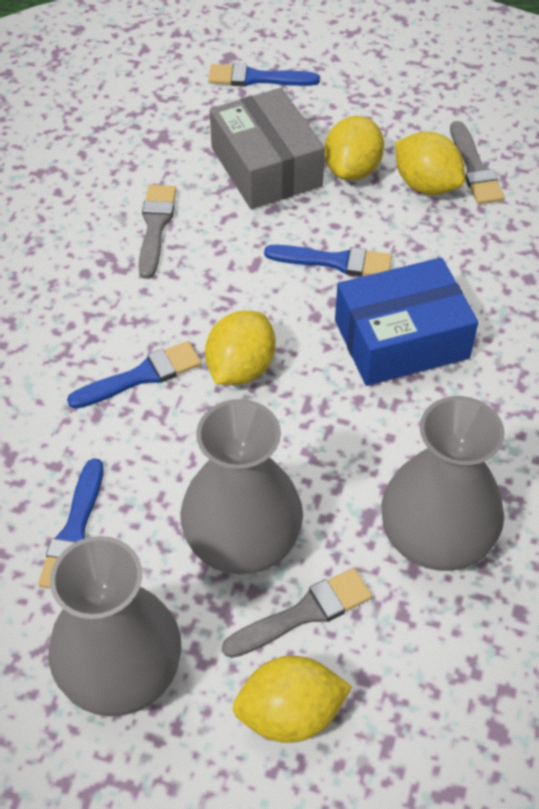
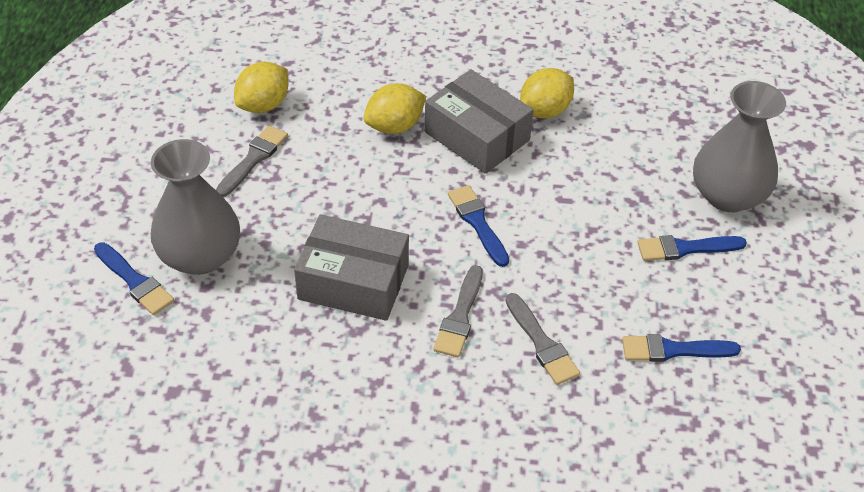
blue box: 1 -> 0
grey box: 1 -> 2
grey vase: 3 -> 2
yellow lemon: 4 -> 3

